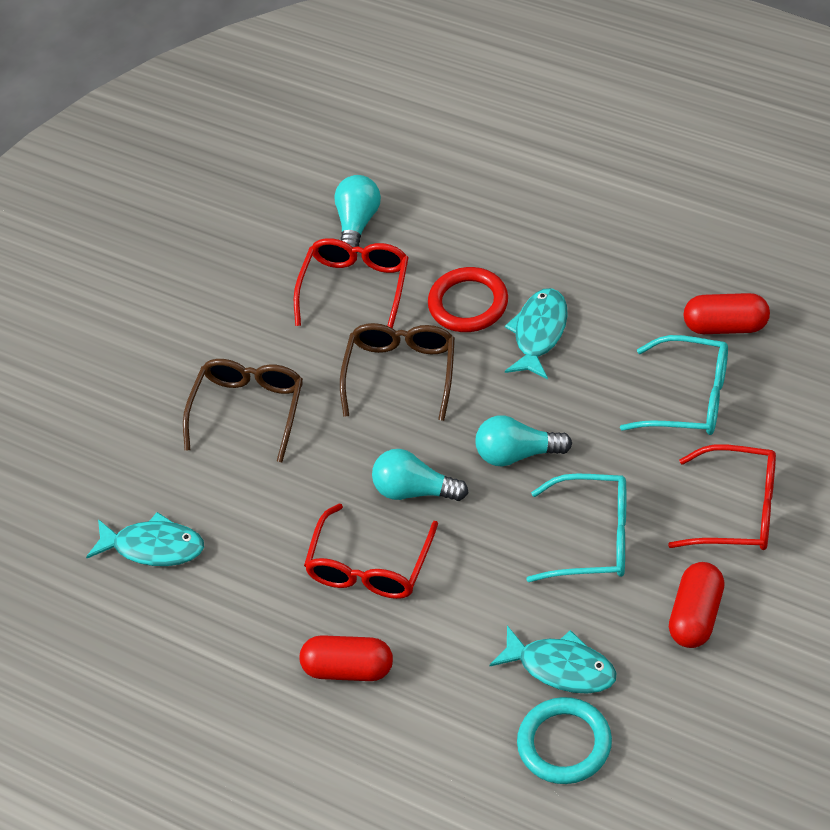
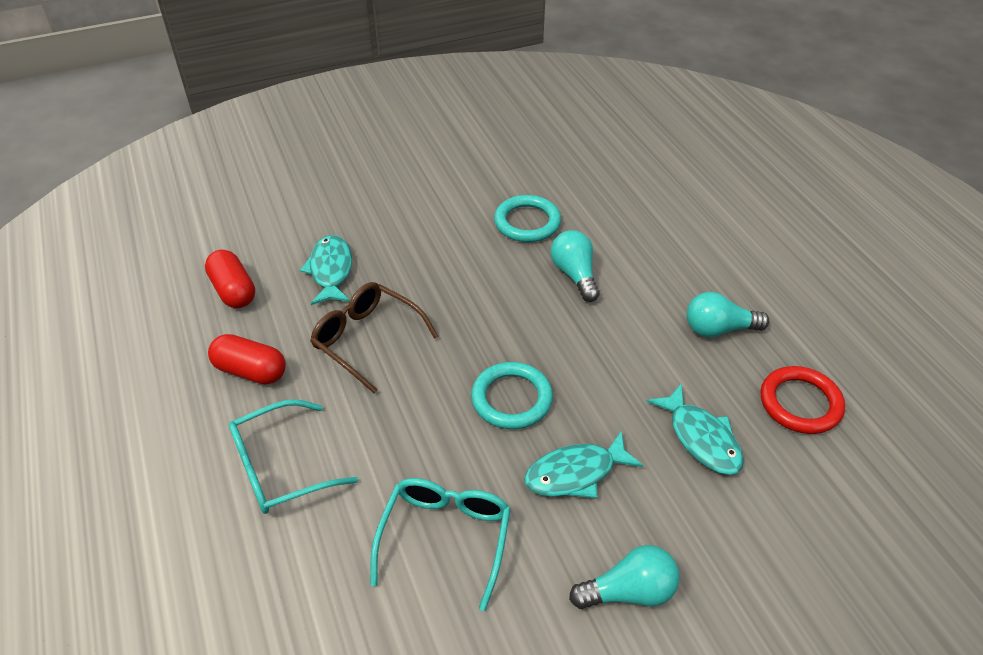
brown glasses: 2 -> 1
red capsule: 3 -> 2
red glasses: 3 -> 0
turquoise ring: 1 -> 2

